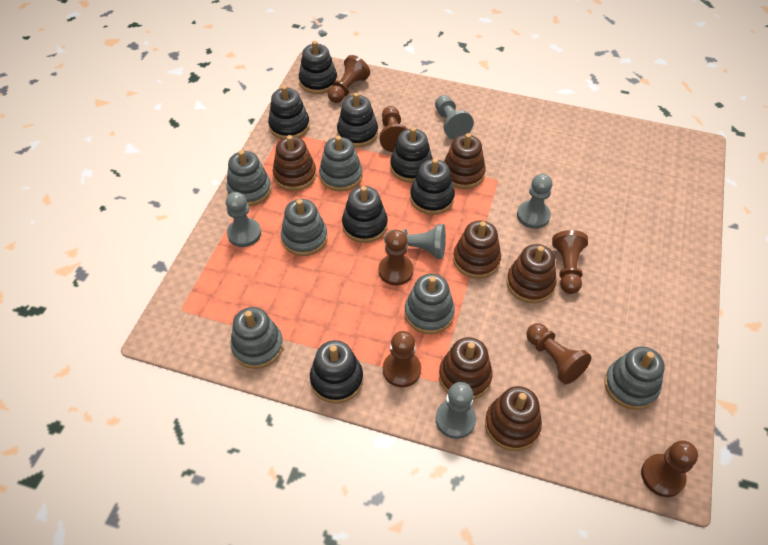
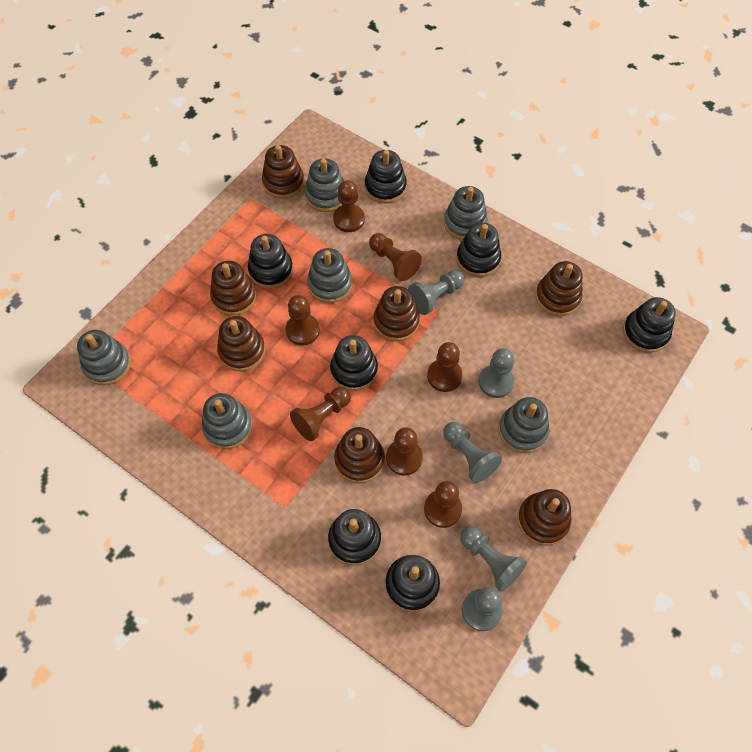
brown stacking toy: 6 -> 7

